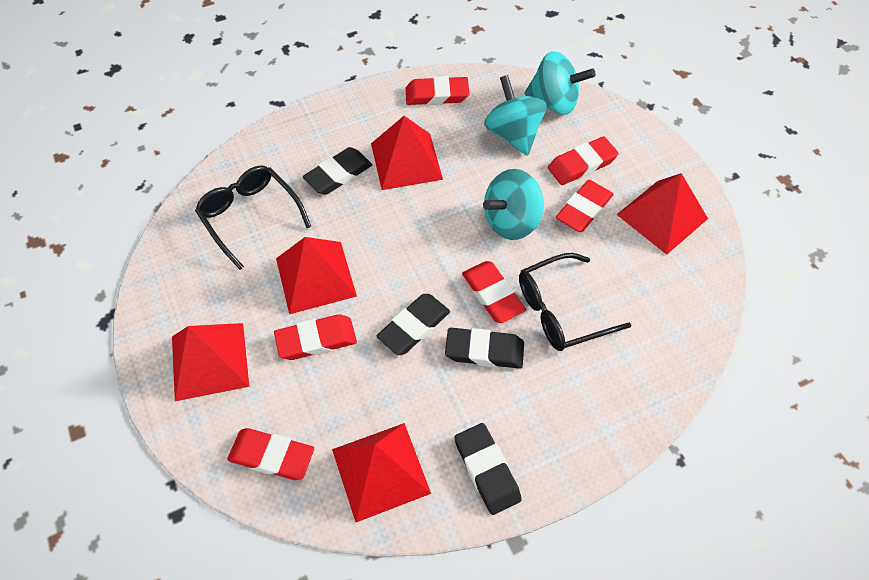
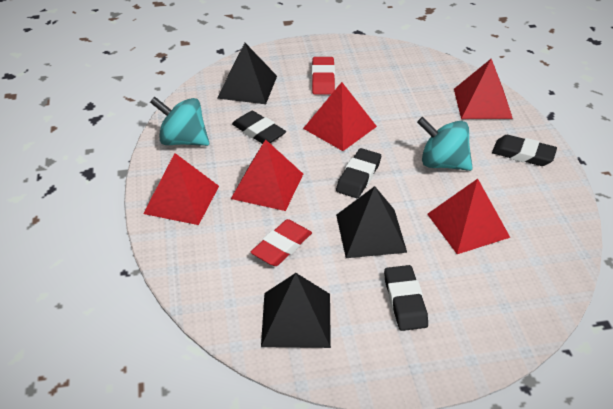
black glasses: 2 -> 0
black pyramid: 0 -> 3
red eraser: 6 -> 2
turquoise spinning top: 3 -> 2

